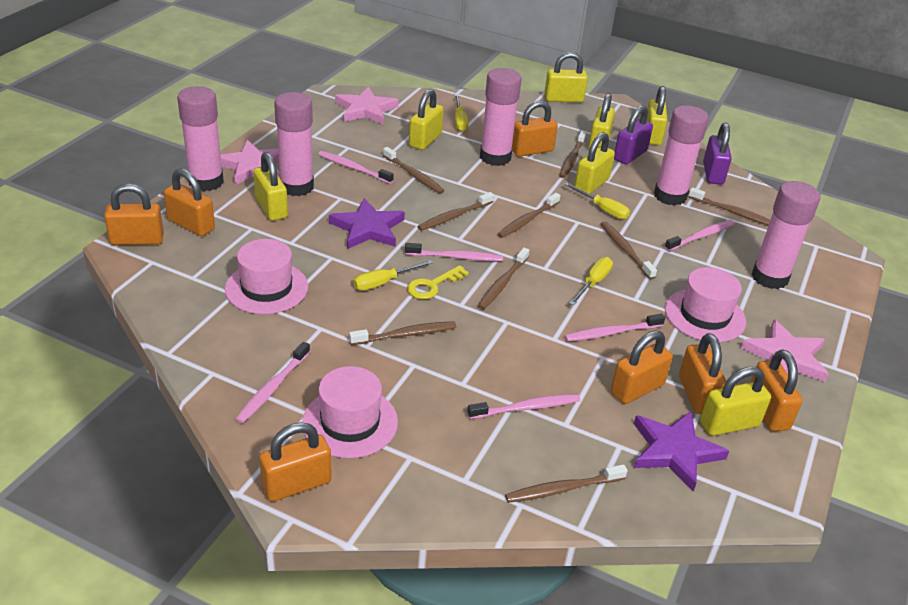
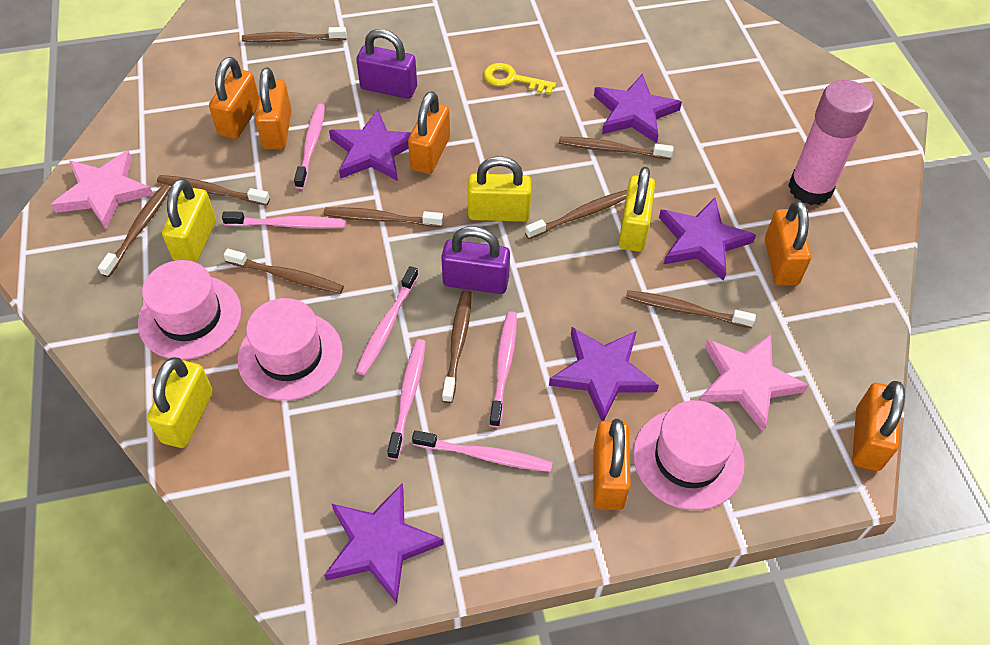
orange padlock: 7 -> 6
pink glue stick: 5 -> 1
pink star: 3 -> 2
purple star: 2 -> 5
yellow padlock: 7 -> 4
yellow screwdriver: 4 -> 0

